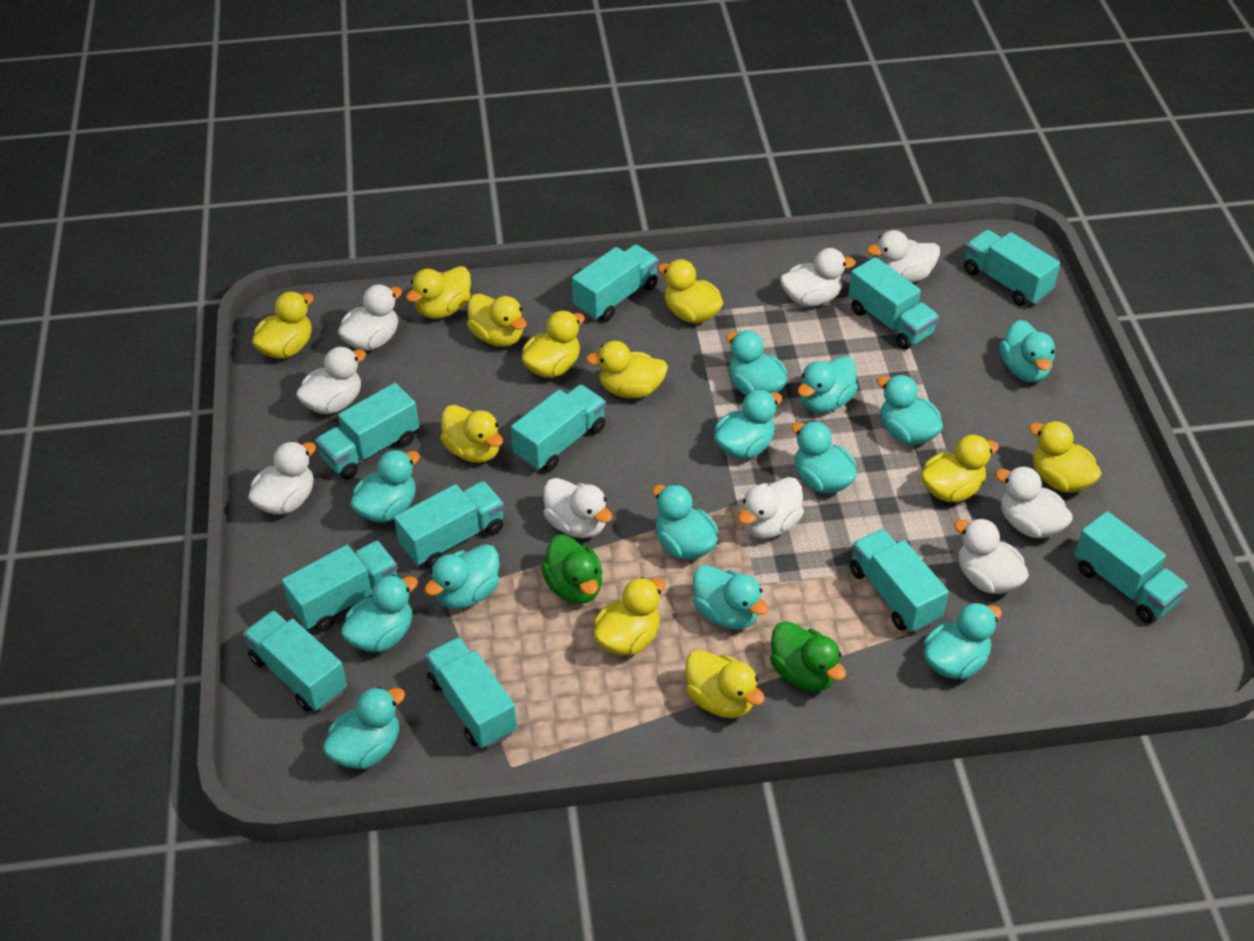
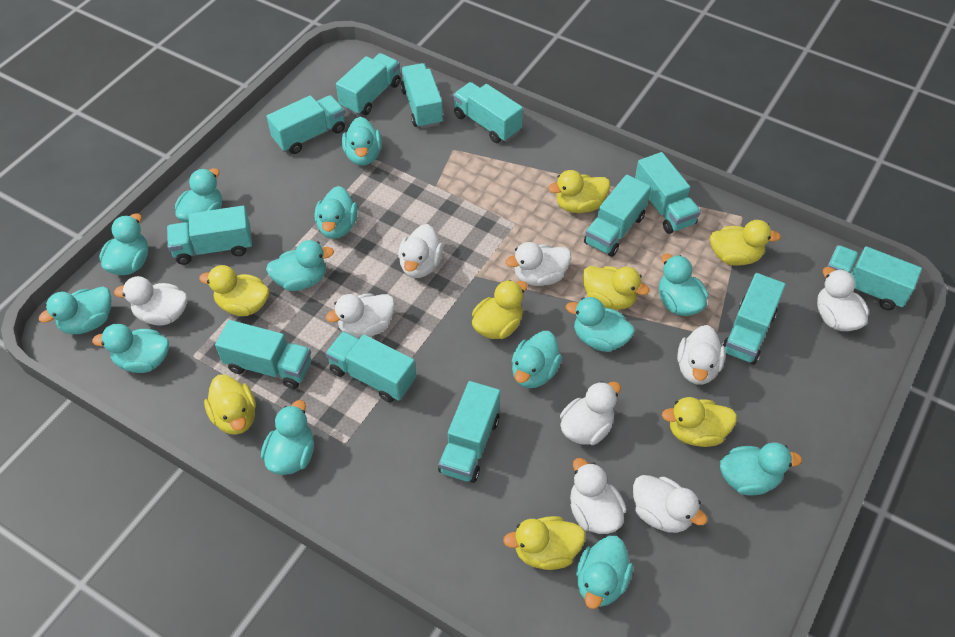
green duck: 2 -> 0
turquoise truck: 11 -> 12
yellow duck: 11 -> 8

